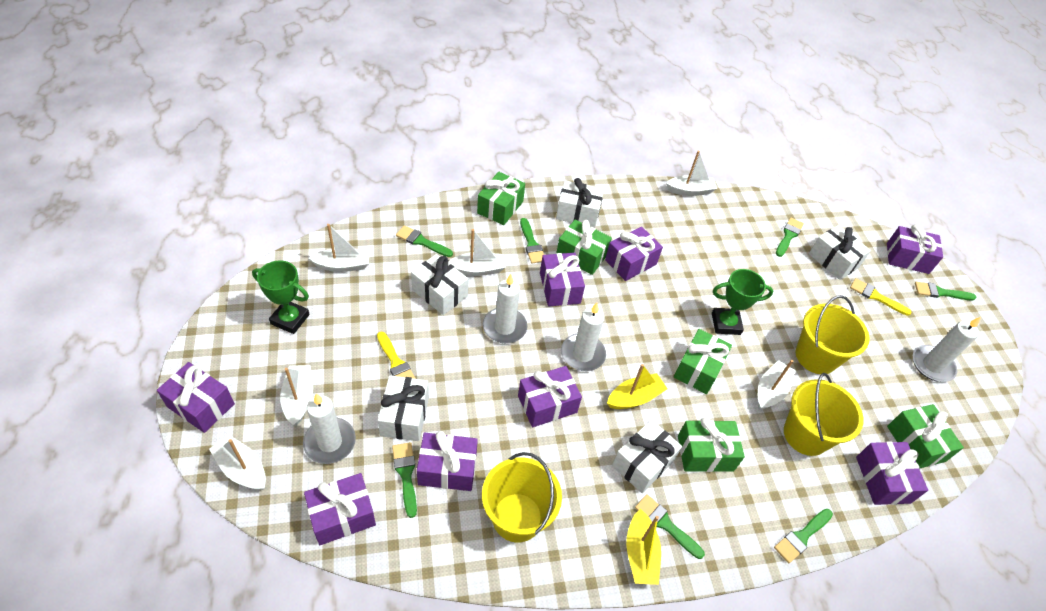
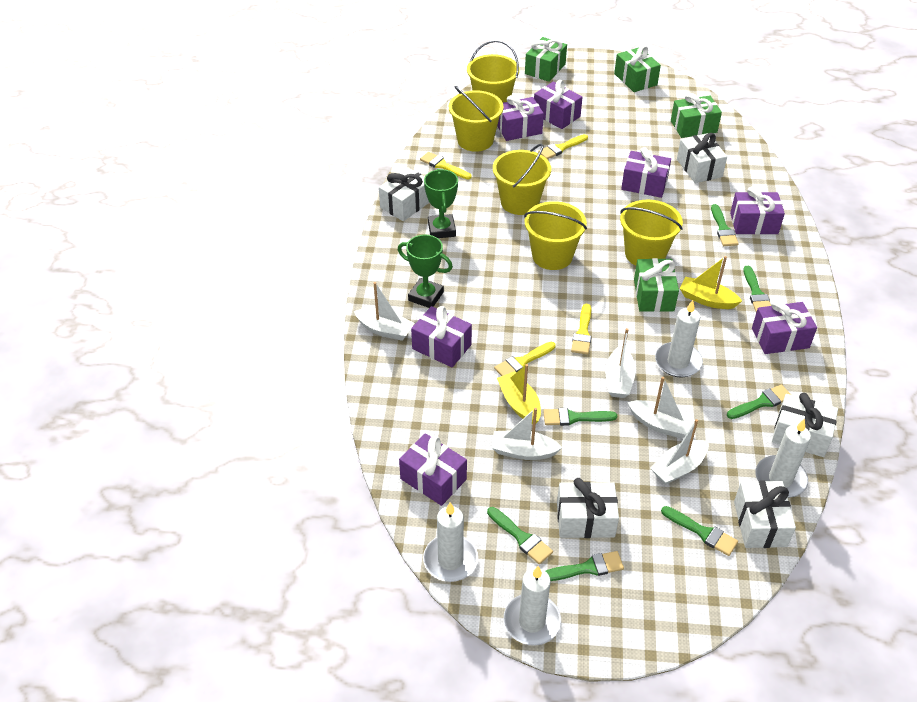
green gift: 5 -> 4
purple gift: 8 -> 7
white boat: 6 -> 5
yellow brush: 2 -> 4
yellow bucket: 3 -> 5

